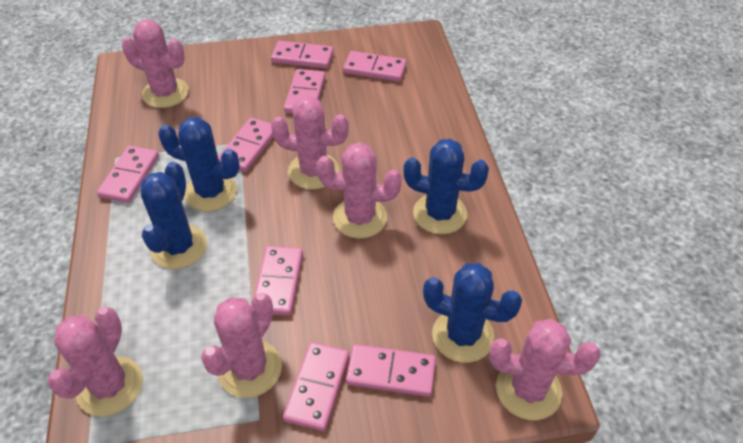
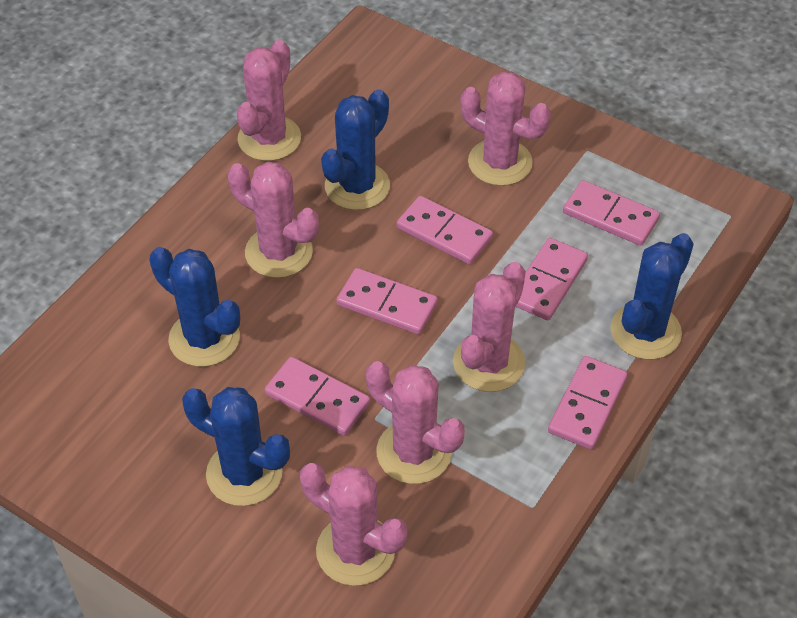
pink domino: 8 -> 6

